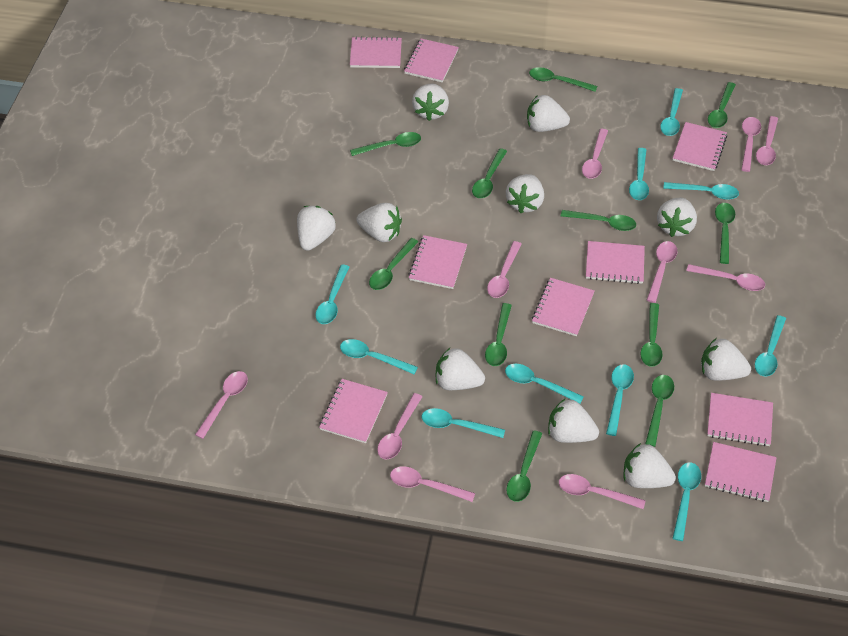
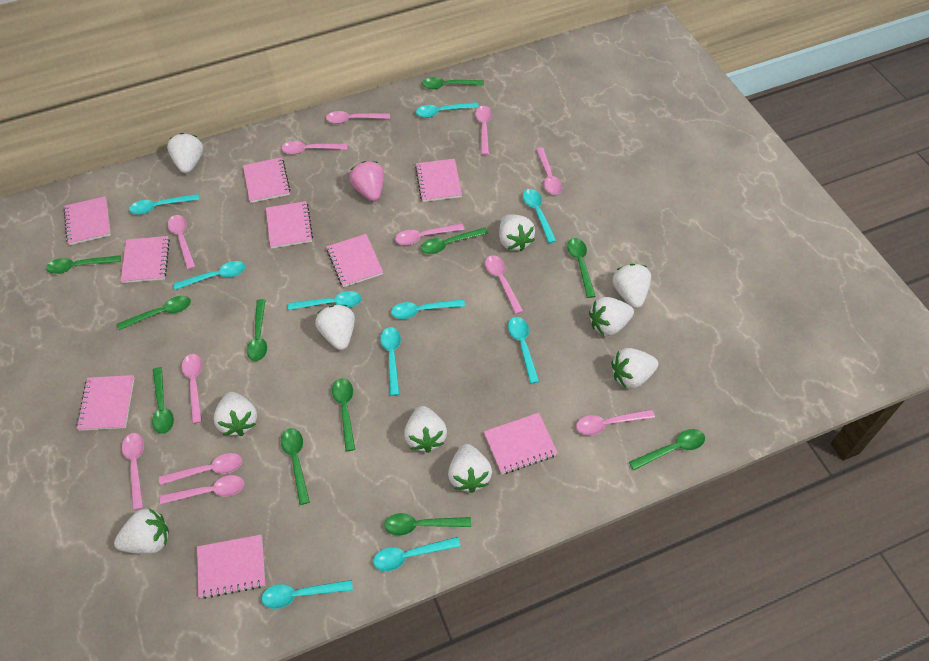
pink spoon: 10 -> 12
pink strawberry: 0 -> 1

